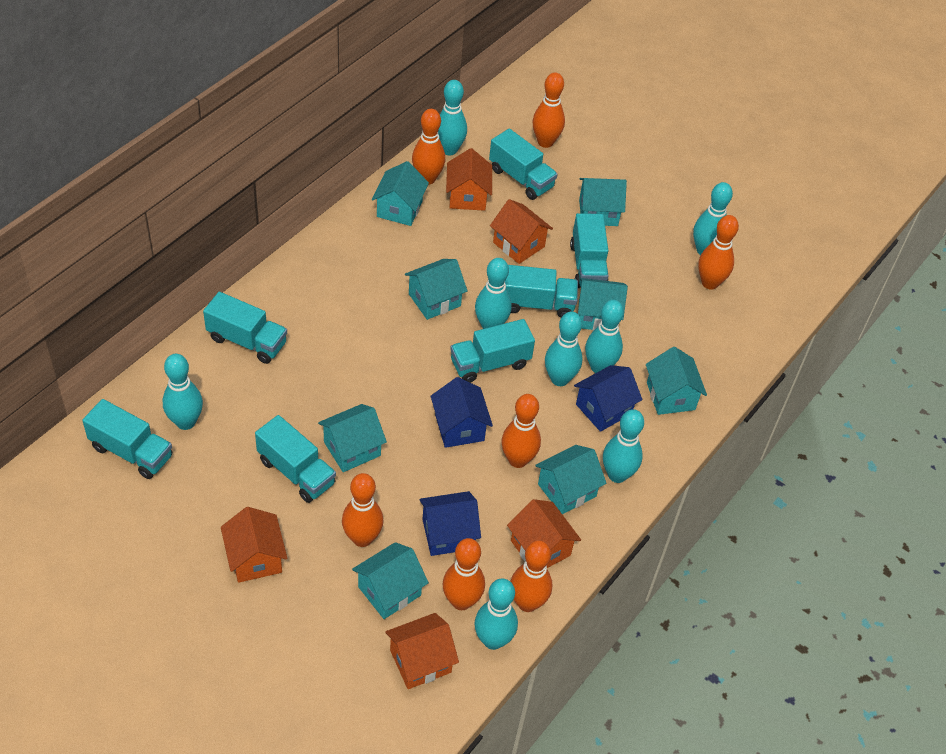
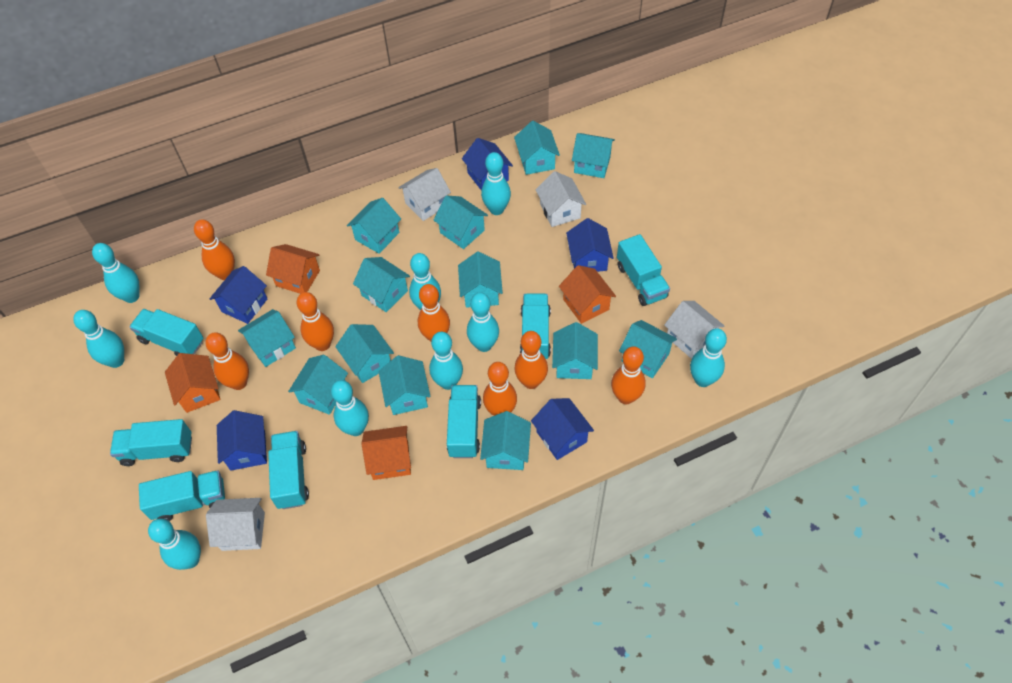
blue house: 3 -> 5
orange house: 5 -> 4
turquoise bowling pin: 8 -> 9
turquoise house: 8 -> 13
white house: 0 -> 4

